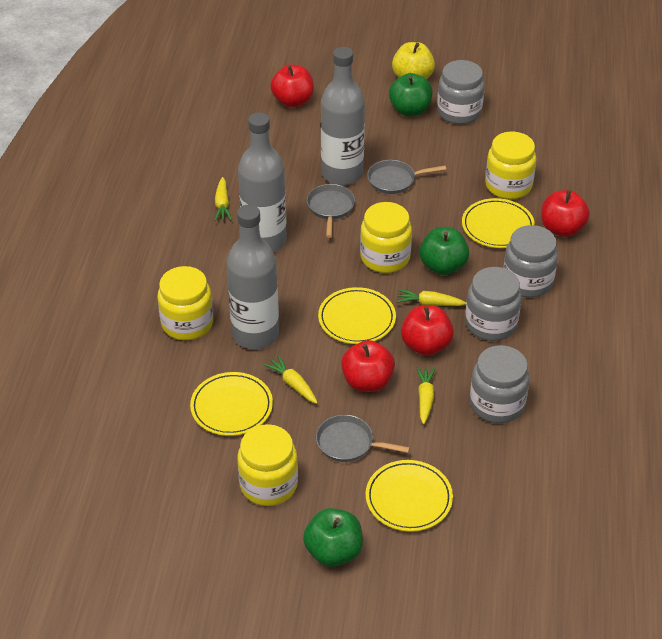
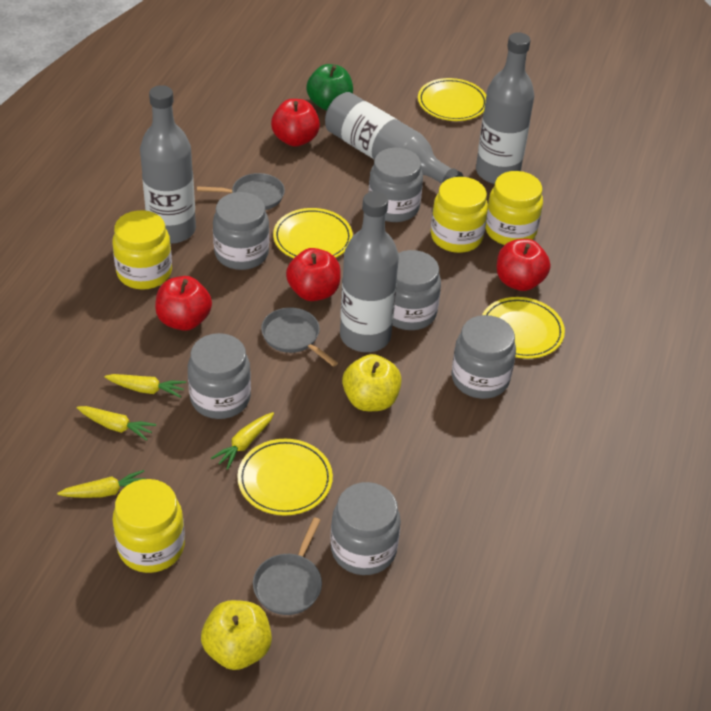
green apple: 3 -> 1
grey bottle: 3 -> 4
grey jar: 4 -> 6
yellow apple: 1 -> 2

